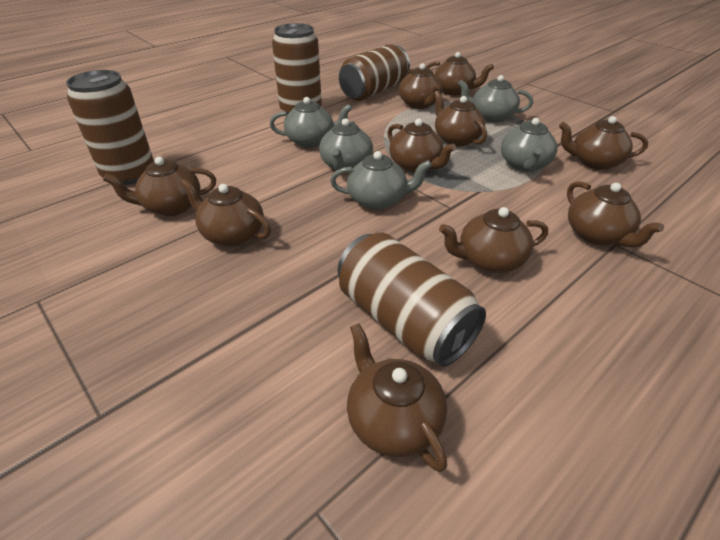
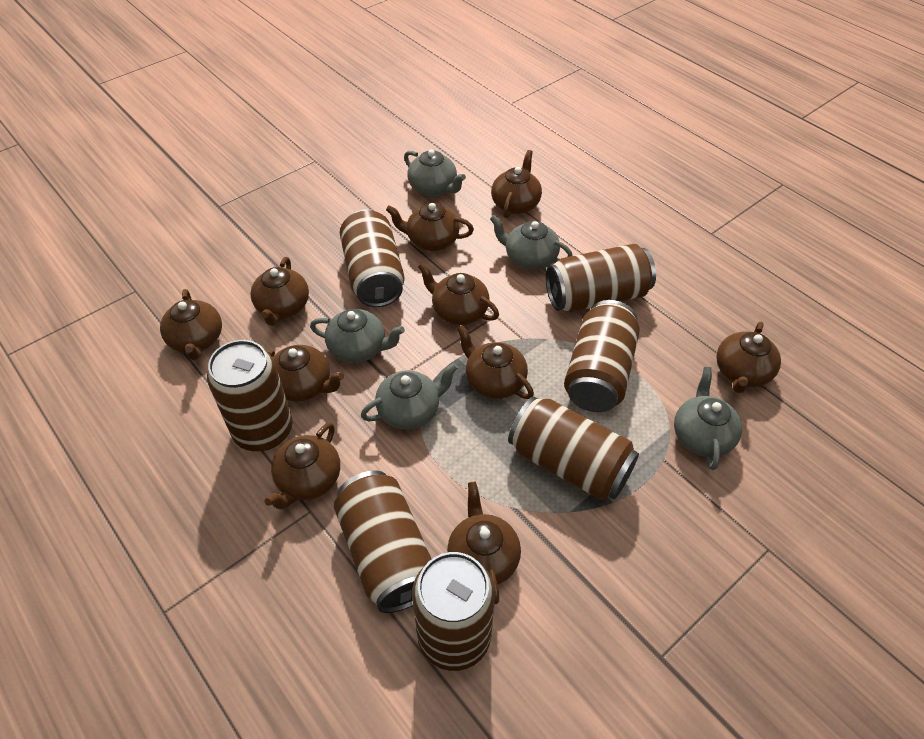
brown can: 4 -> 7

